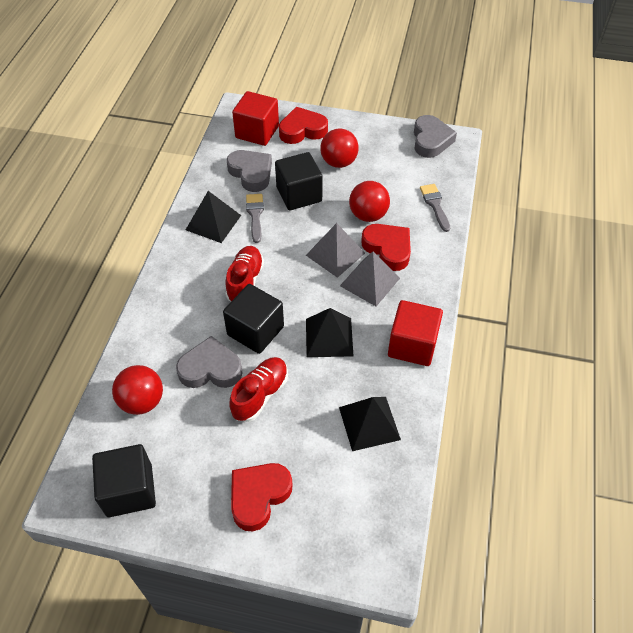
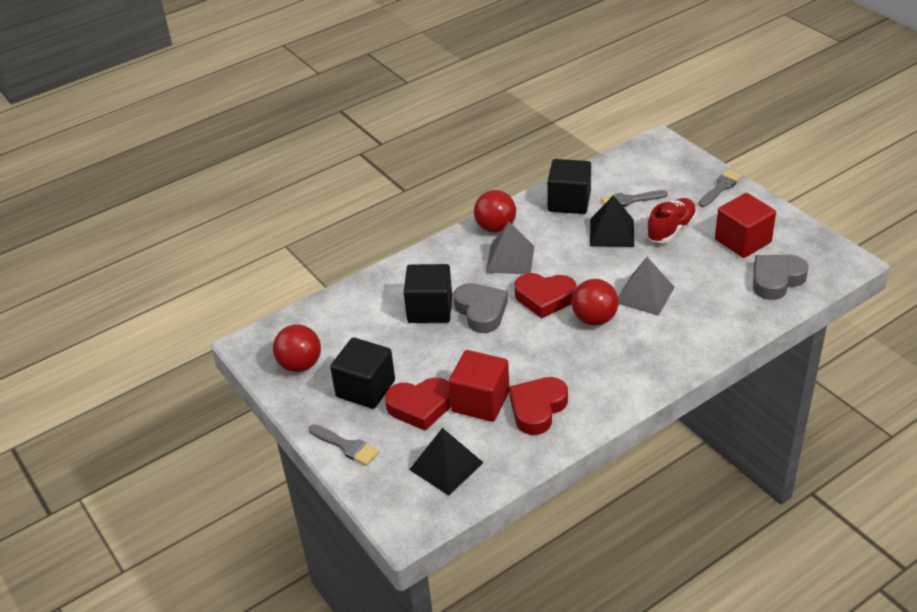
black pyramid: 3 -> 2
grey brush: 2 -> 3
grey heart: 3 -> 2
red shoe: 2 -> 1

